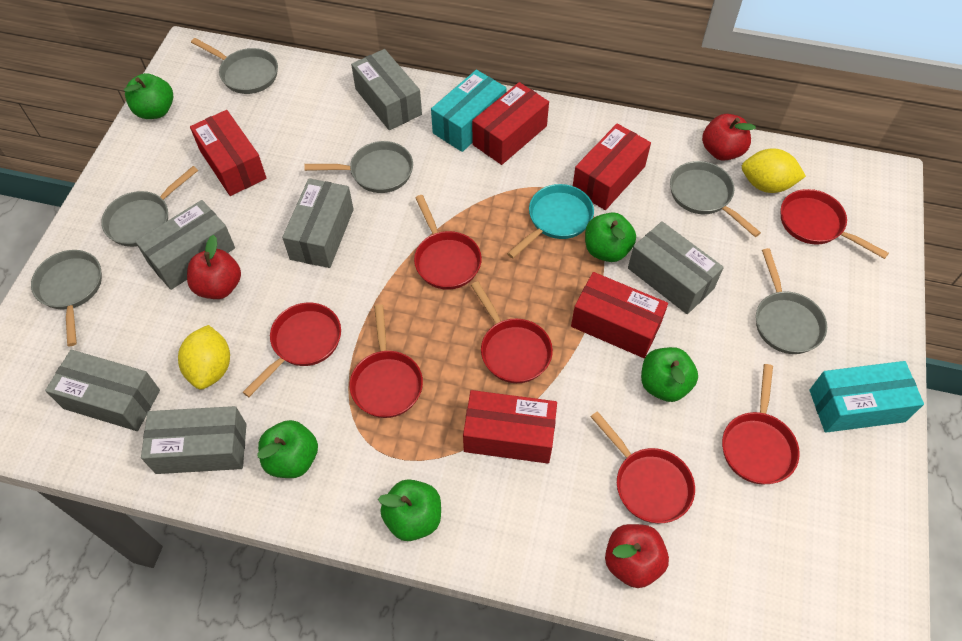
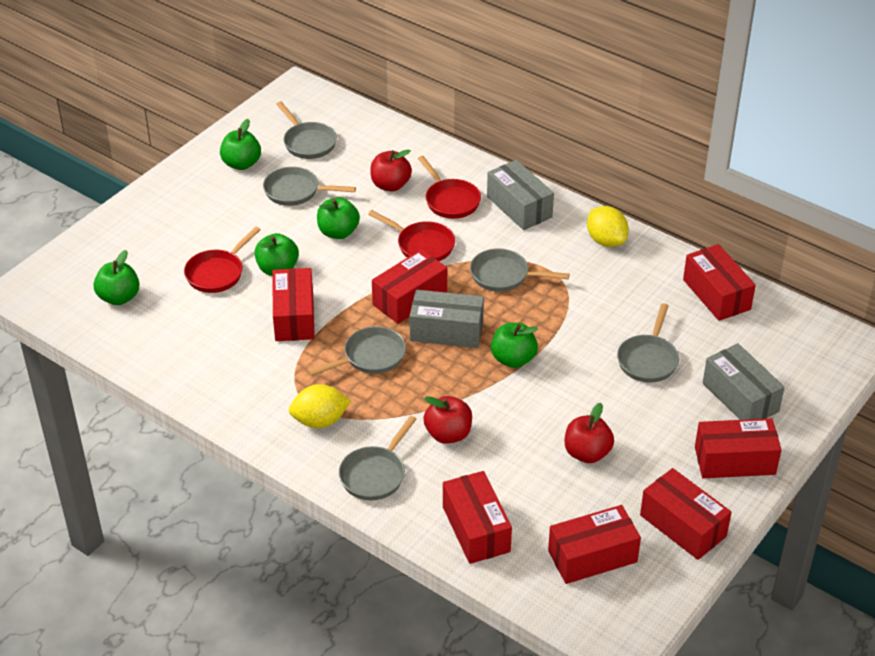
grey box: 6 -> 3
red box: 5 -> 7
red pan: 7 -> 3
turquoise box: 2 -> 0
turquoise pan: 1 -> 0

